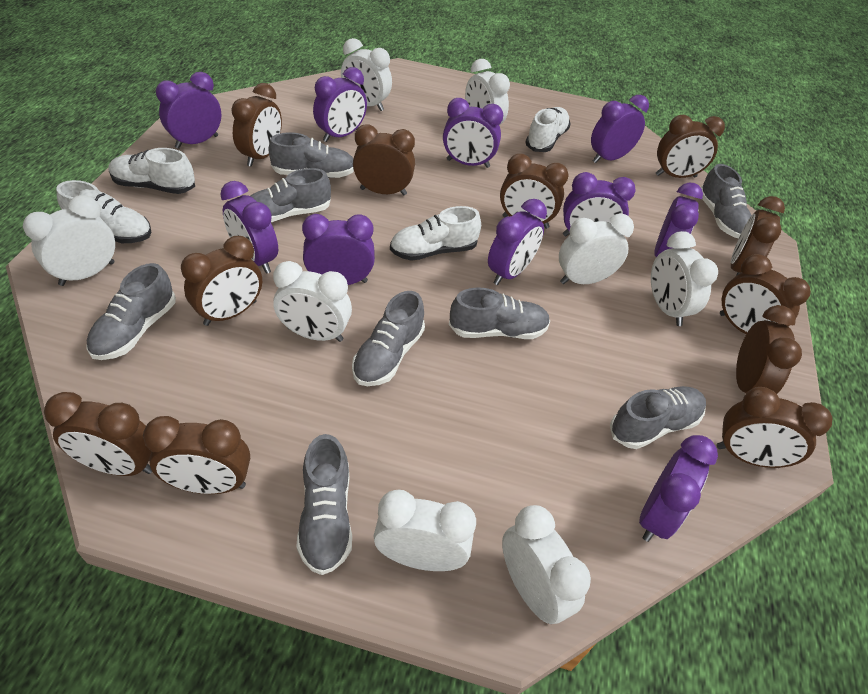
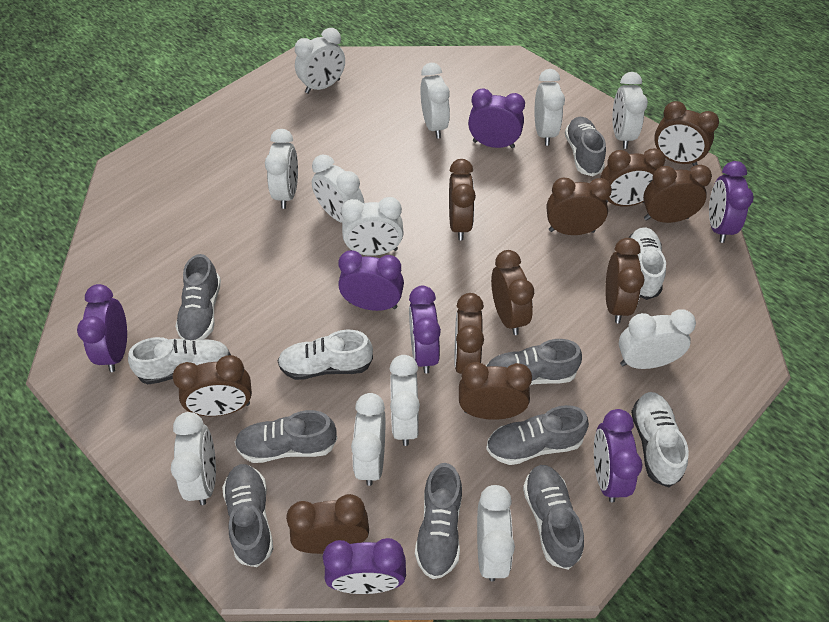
purple clock: 10 -> 7
white clock: 8 -> 12

